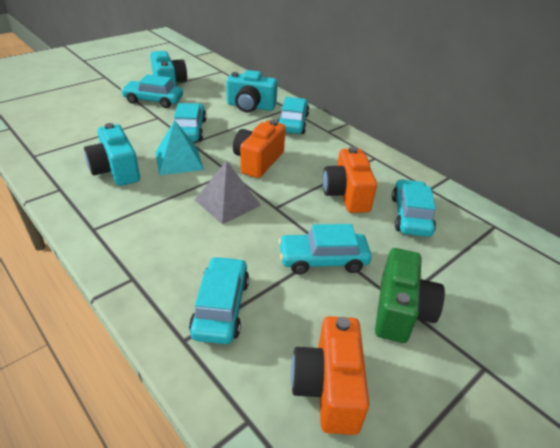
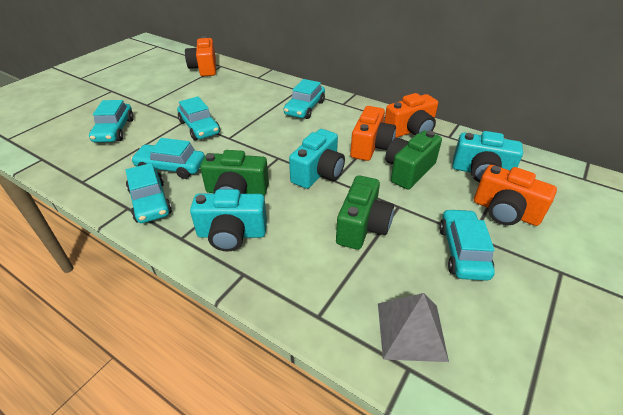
green camera: 1 -> 3
orange camera: 3 -> 4
turquoise pyramid: 1 -> 0

